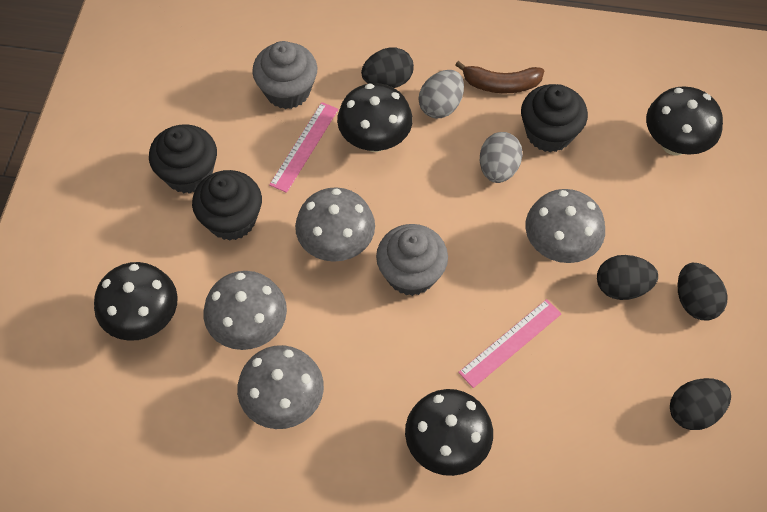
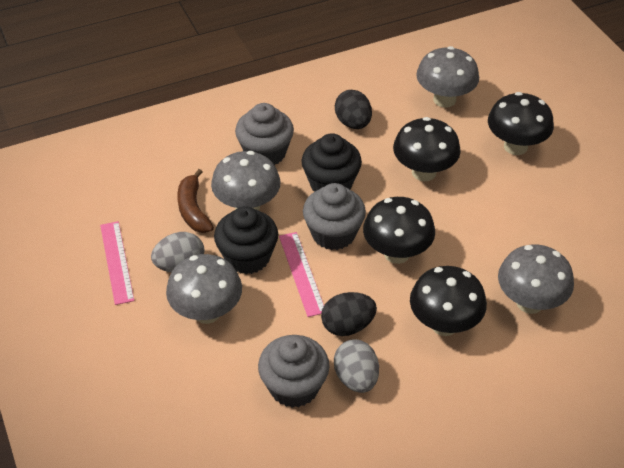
black cupcake: 3 -> 2
black egg: 4 -> 2
grey cupcake: 2 -> 3

